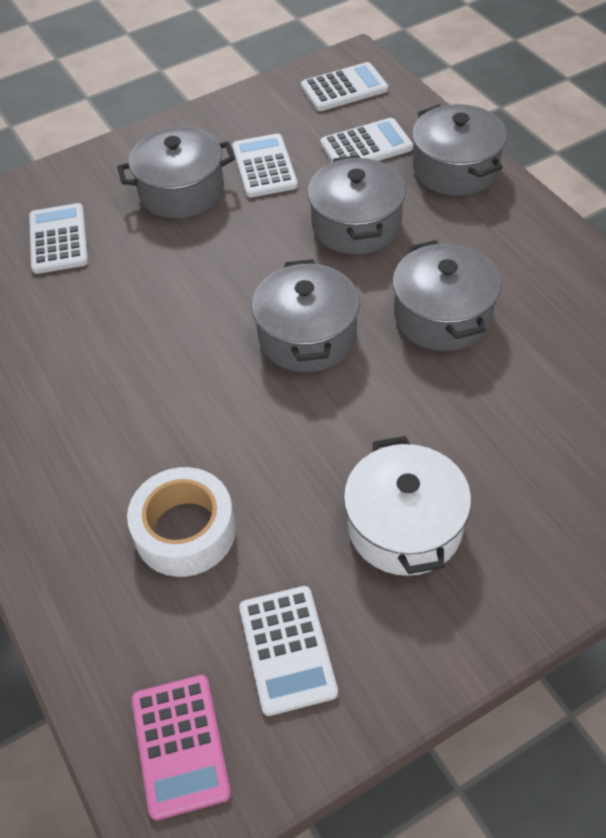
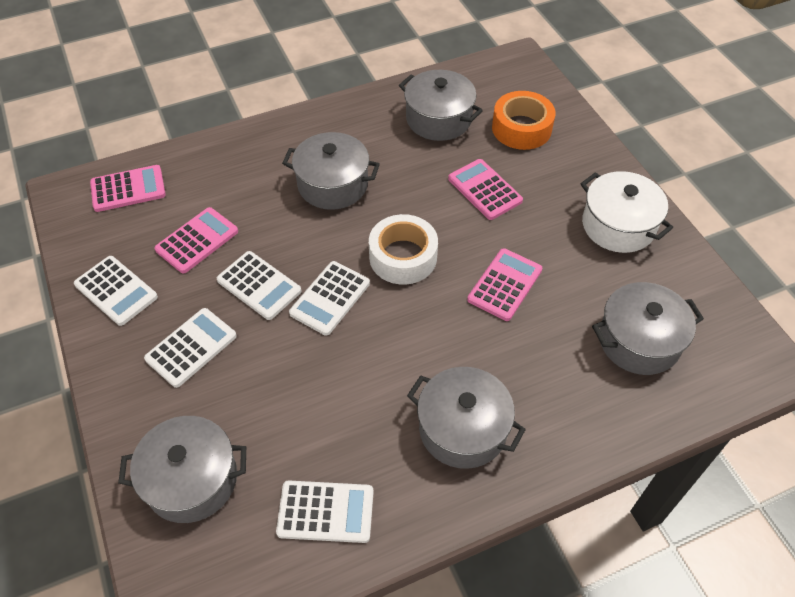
orange tape: 0 -> 1
pink calculator: 1 -> 4

